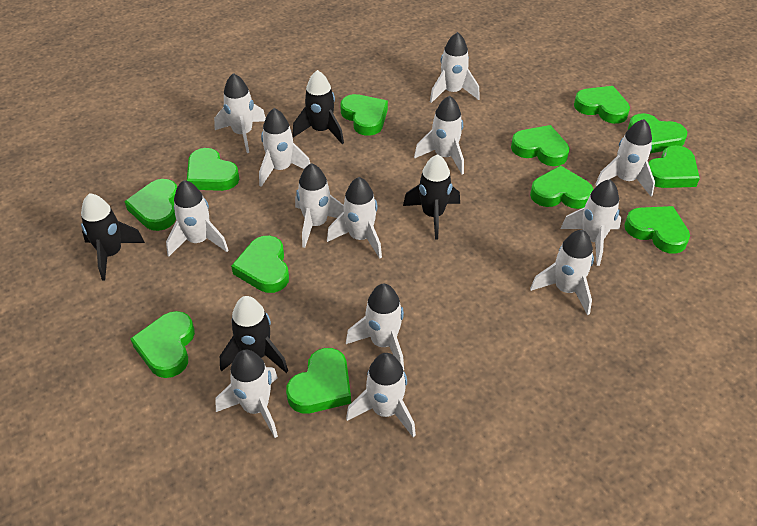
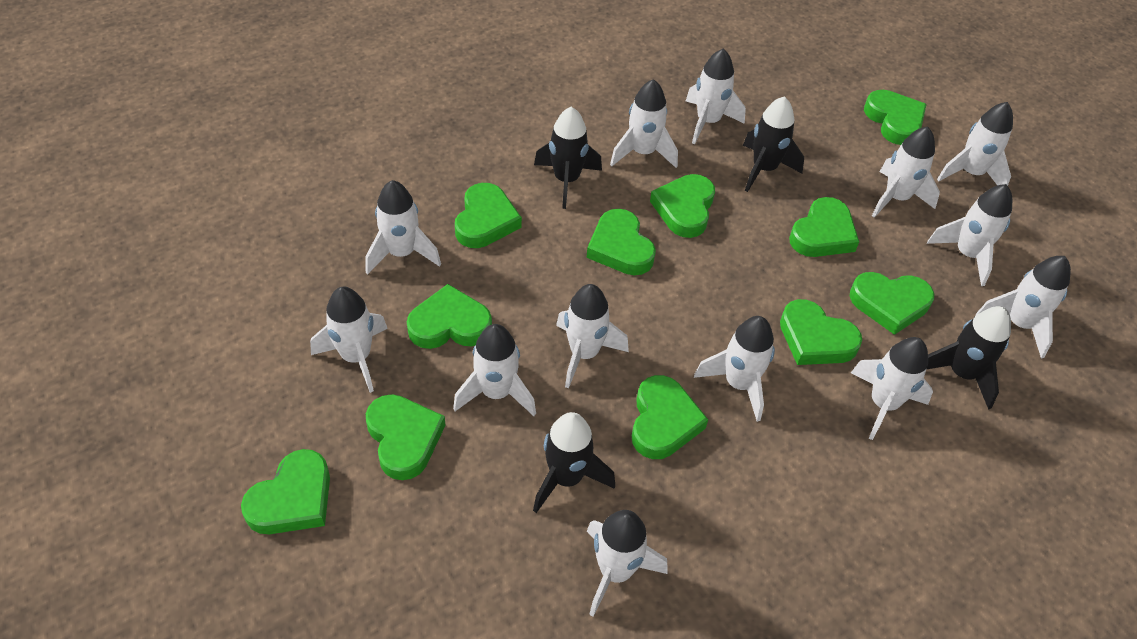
green heart: 12 -> 11

